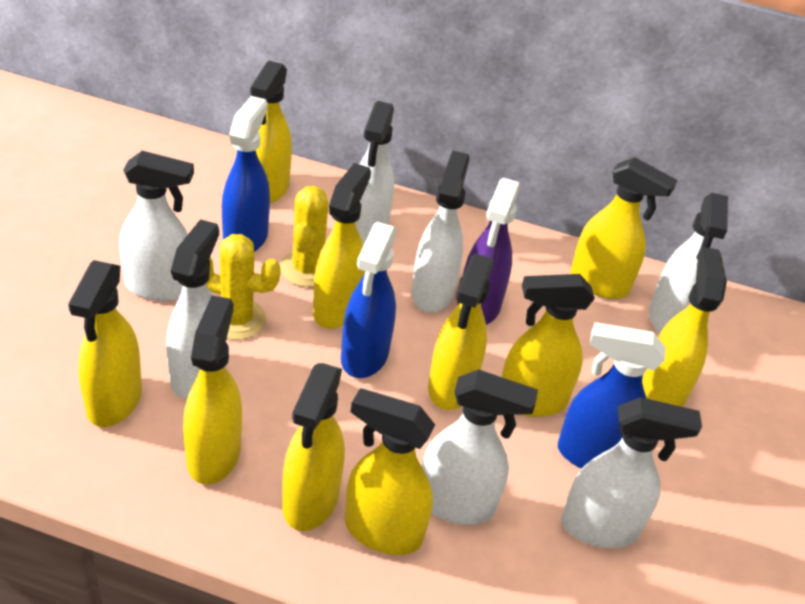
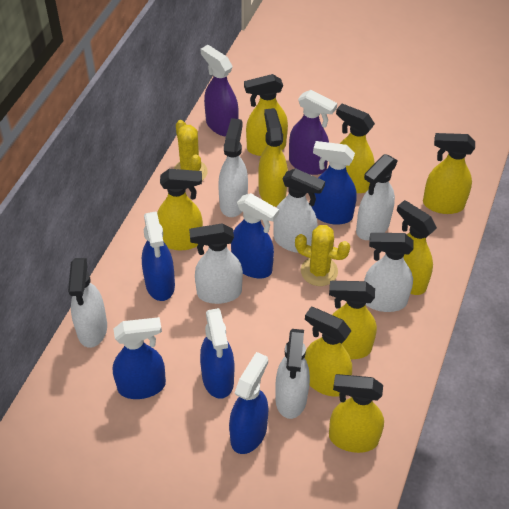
blue spray bottle: 3 -> 6
purple spray bottle: 1 -> 2
yellow spray bottle: 10 -> 9

